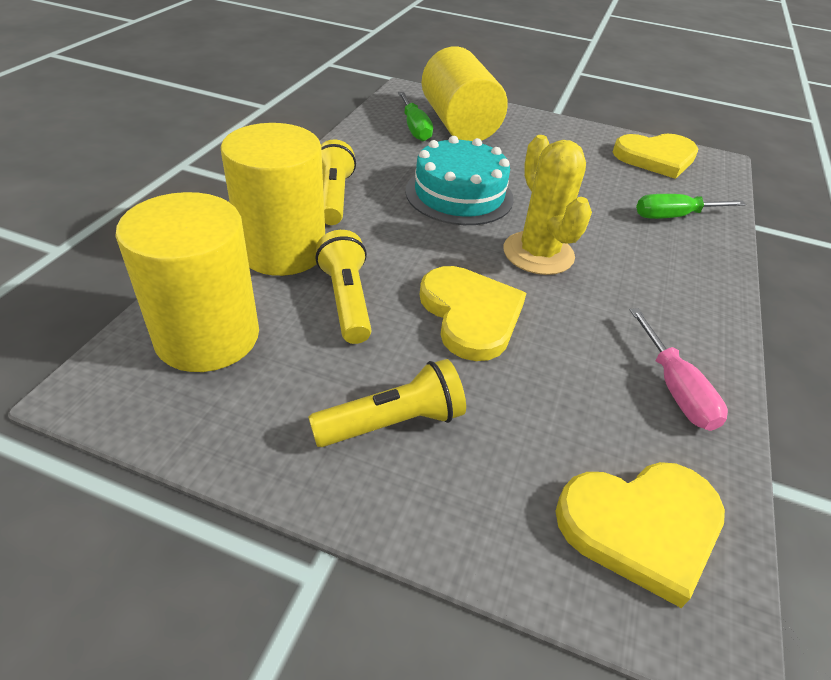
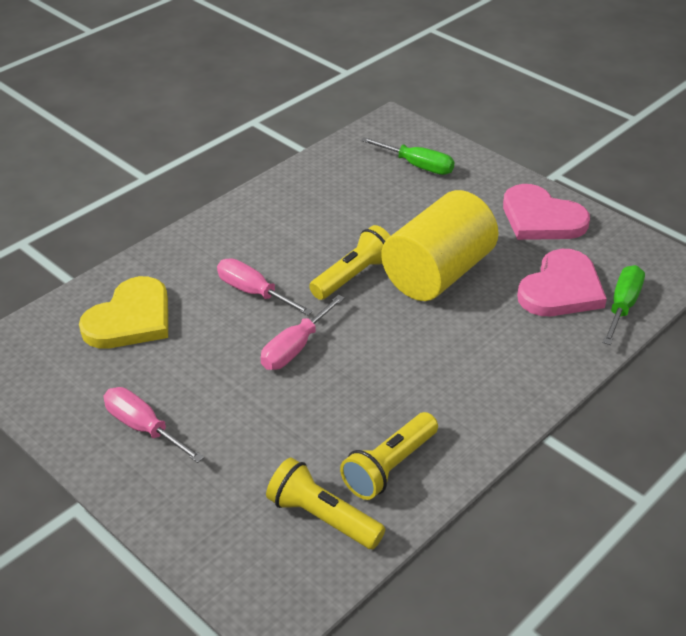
pink heart: 0 -> 2
pink screwdriver: 1 -> 3
turquoise cake: 1 -> 0
yellow cactus: 1 -> 0
yellow cylinder: 3 -> 1
yellow heart: 3 -> 1

